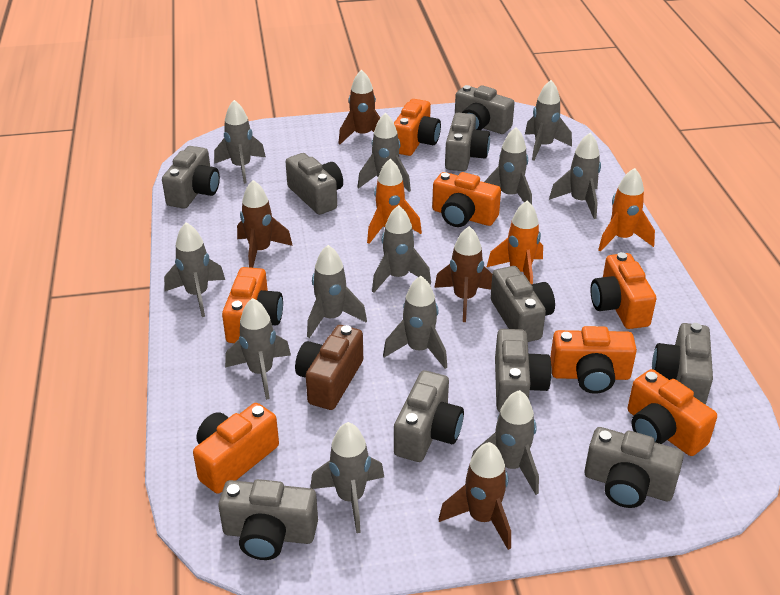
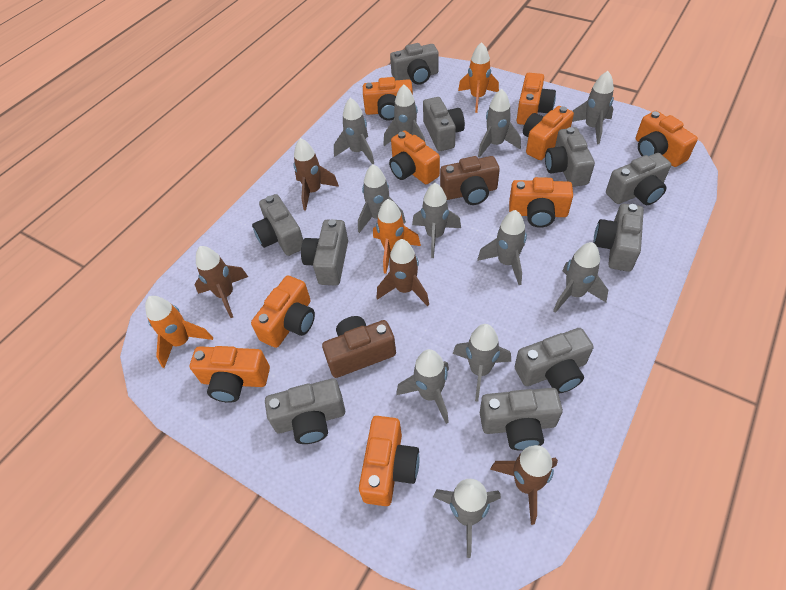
brown camera: 1 -> 2
grey rocket: 12 -> 11
orange camera: 7 -> 9

